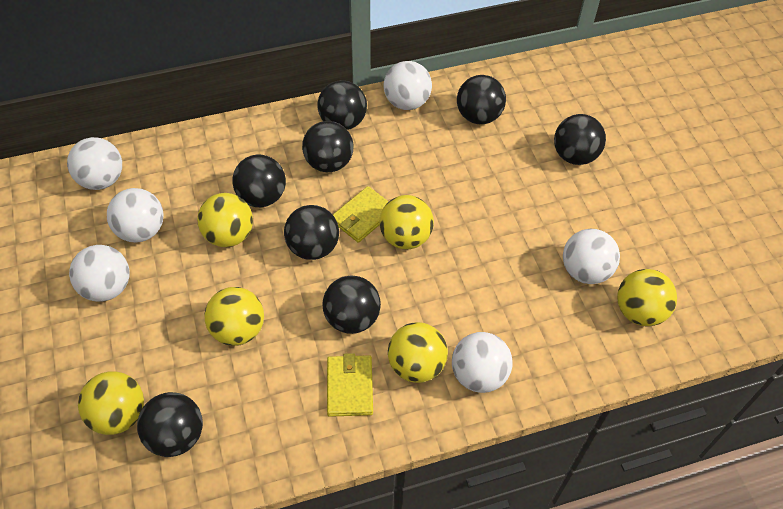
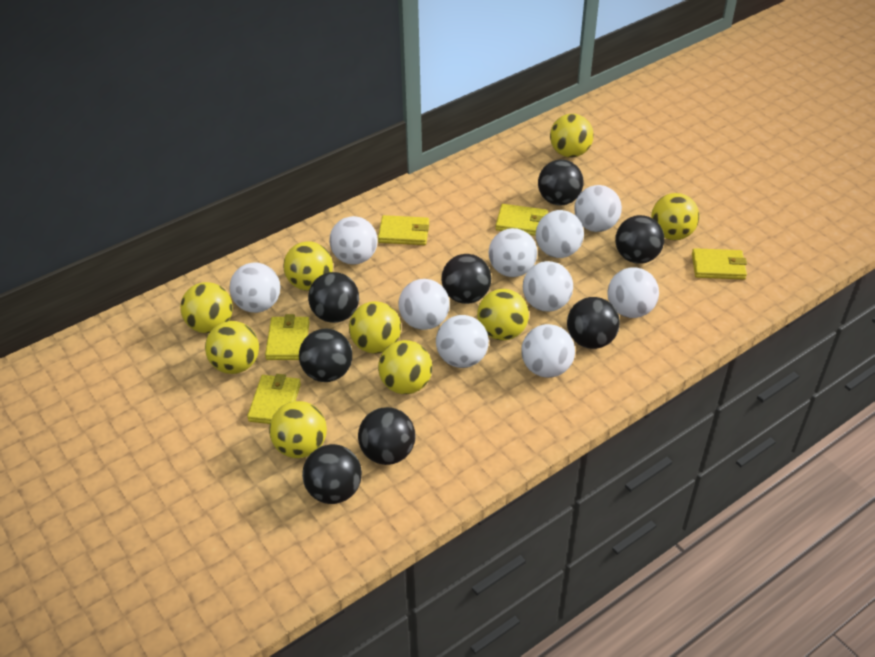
white ball: 6 -> 10
yellow ball: 6 -> 9
yellow wallet: 2 -> 5

